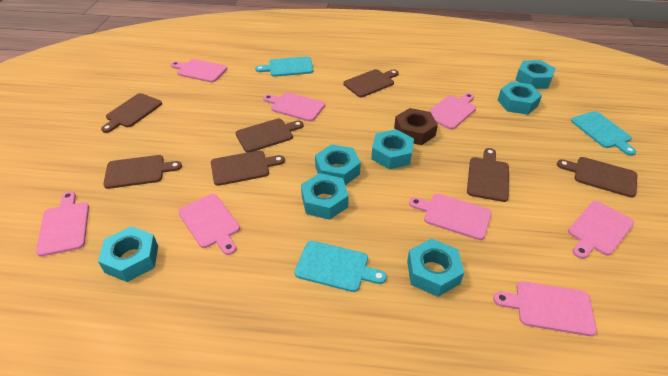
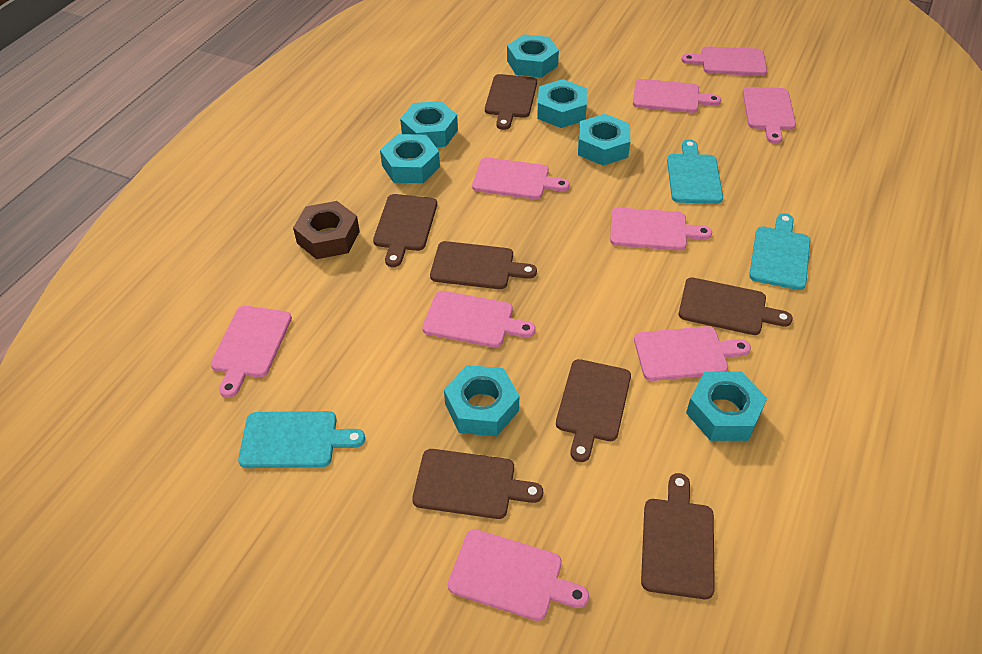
pink cutting board: 8 -> 9

